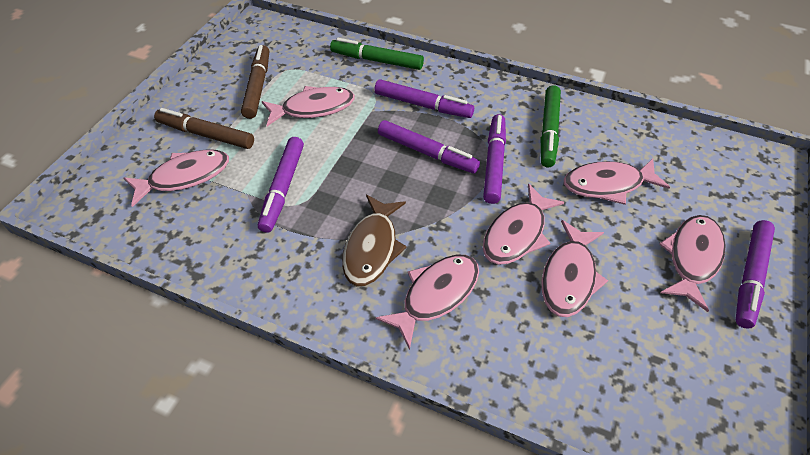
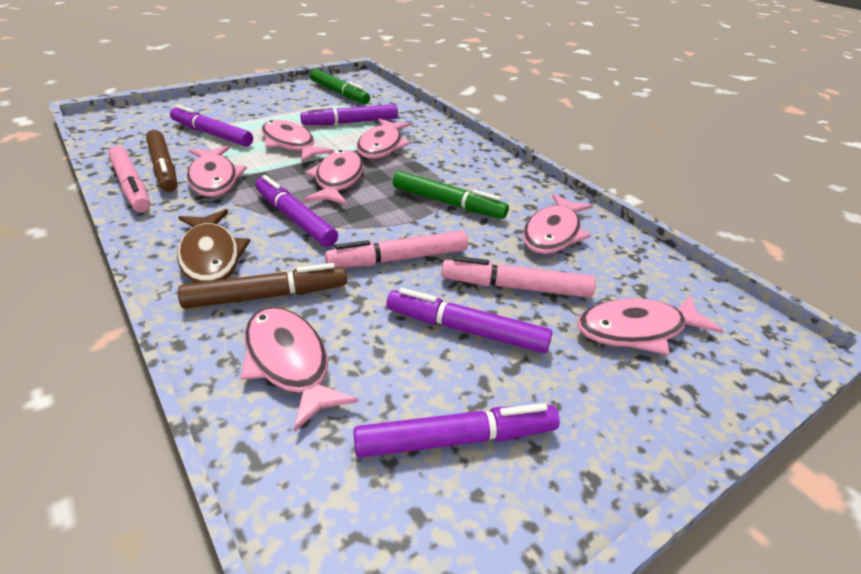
pink marker: 0 -> 3

